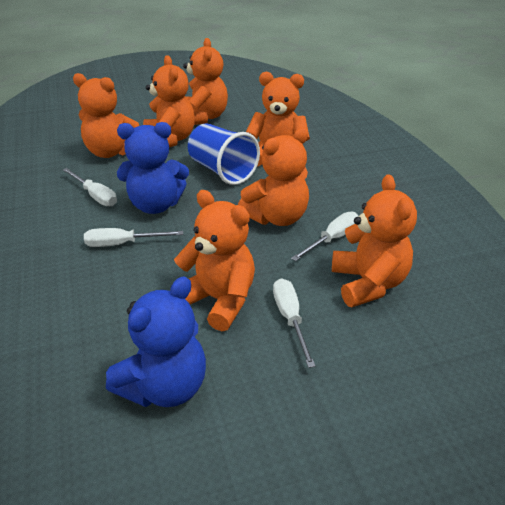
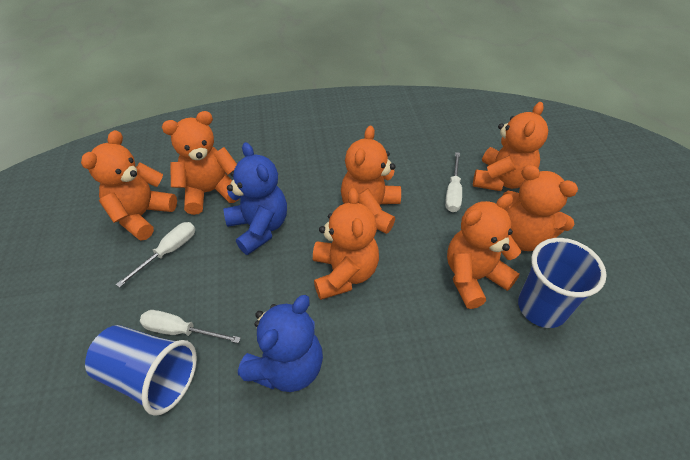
blue cup: 1 -> 2
white screwdriver: 4 -> 3

